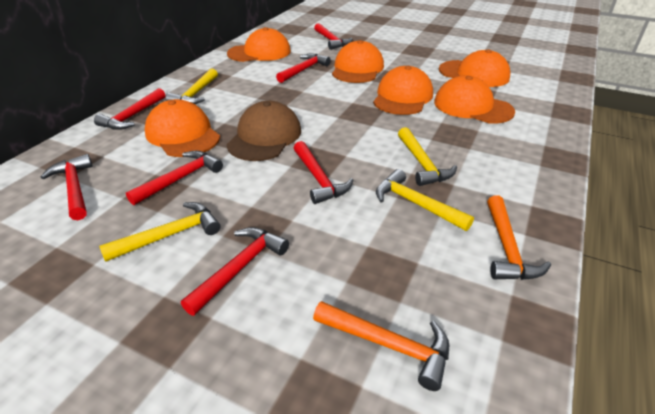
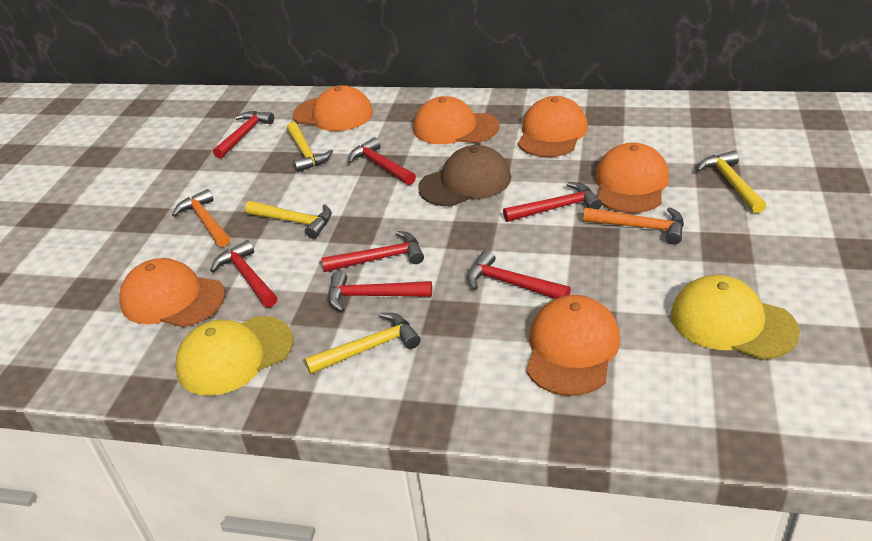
yellow cap: 0 -> 2

